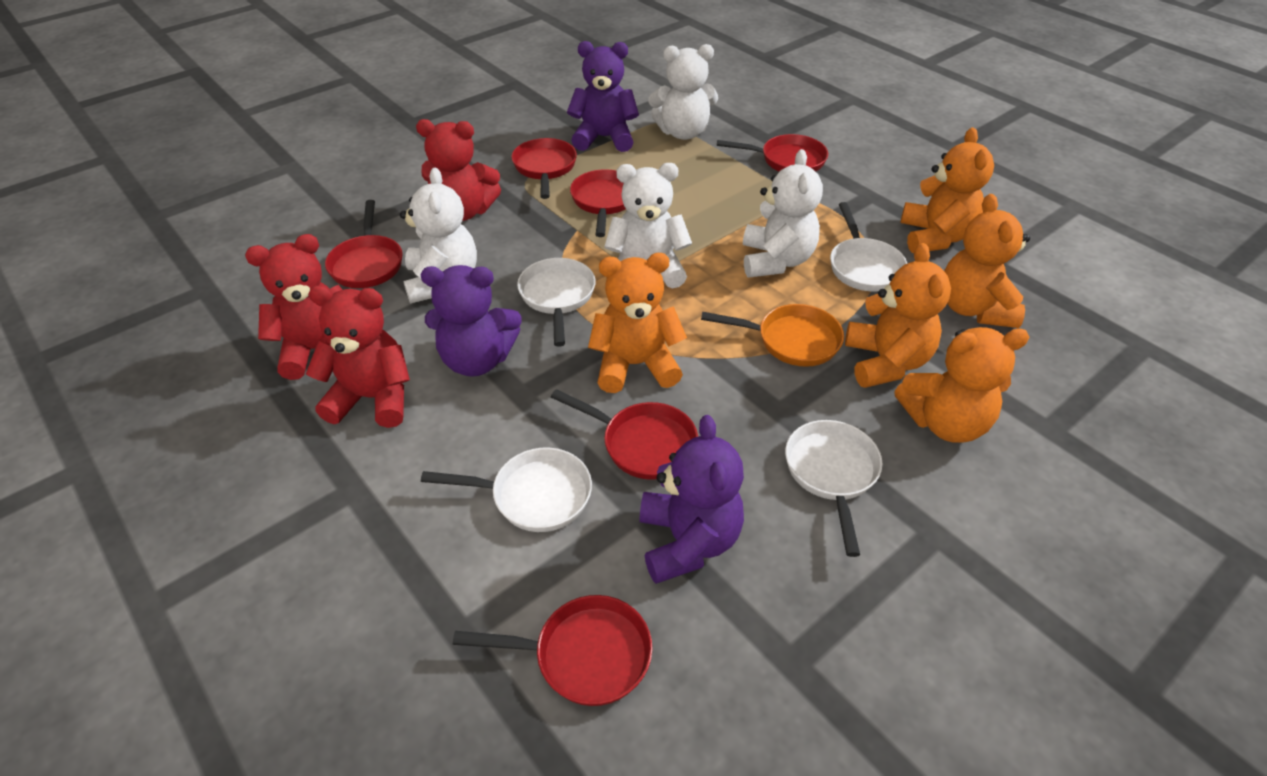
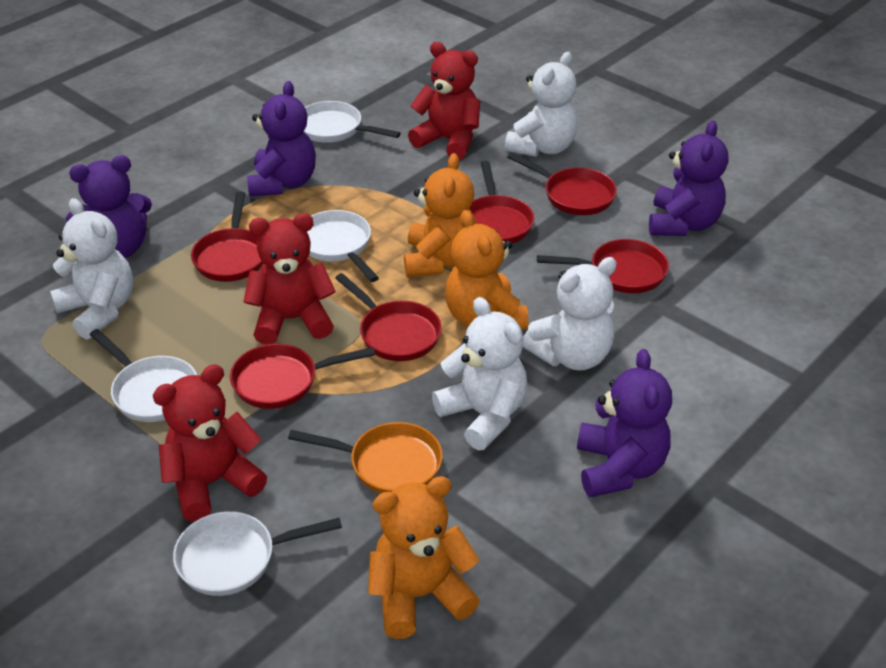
orange teddy bear: 5 -> 3
purple teddy bear: 3 -> 4

